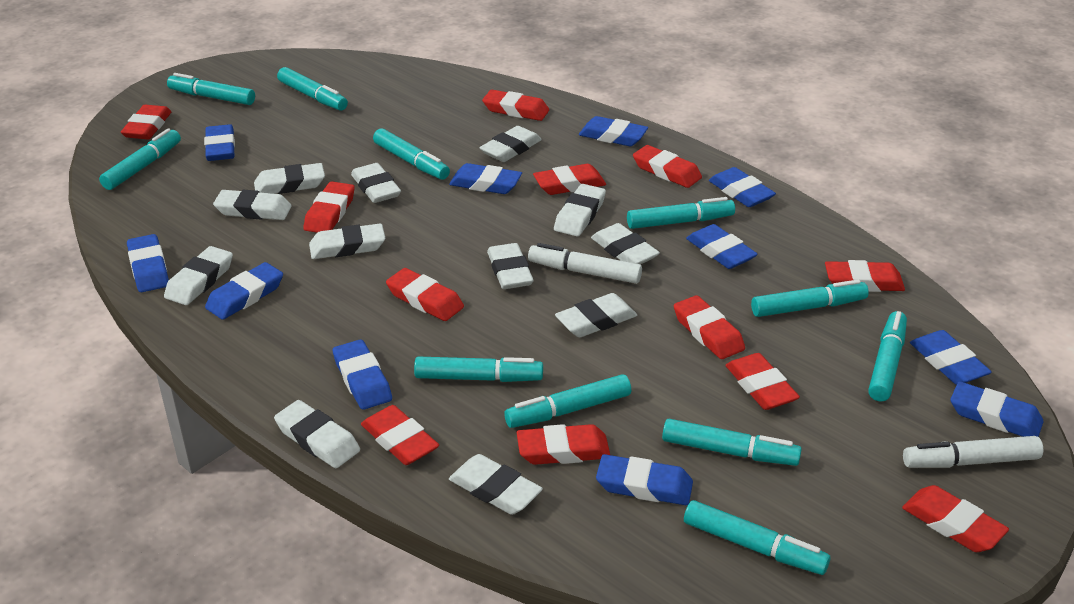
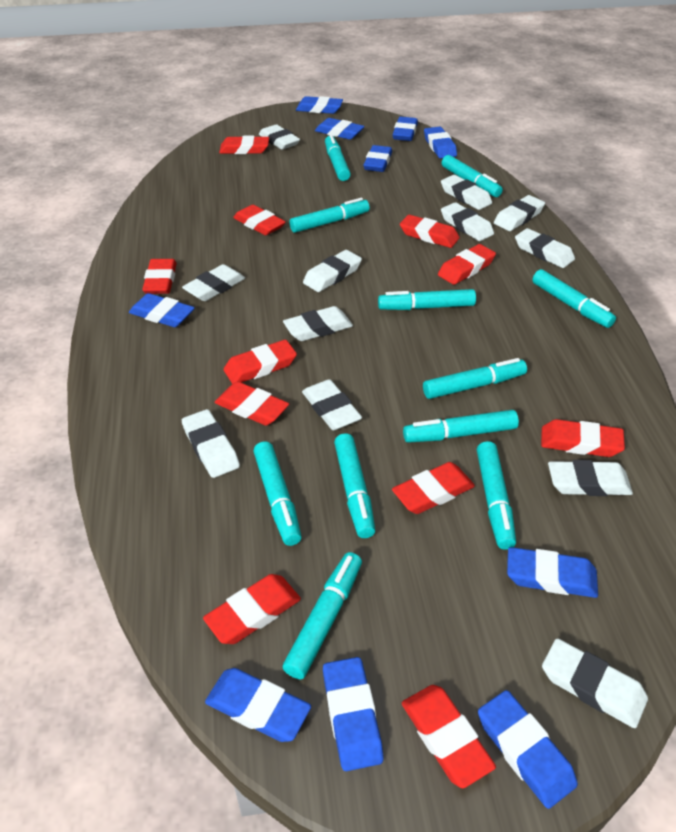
blue eraser: 11 -> 10
red eraser: 12 -> 11
white marker: 2 -> 0

